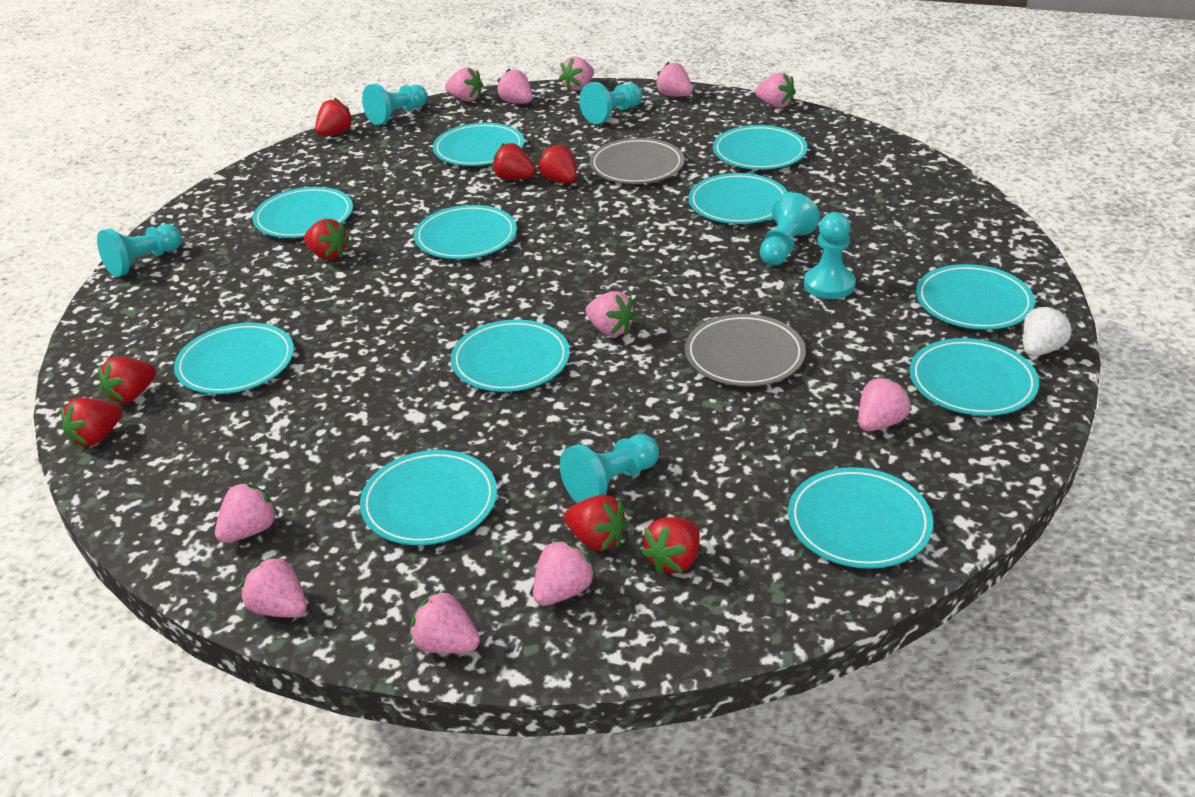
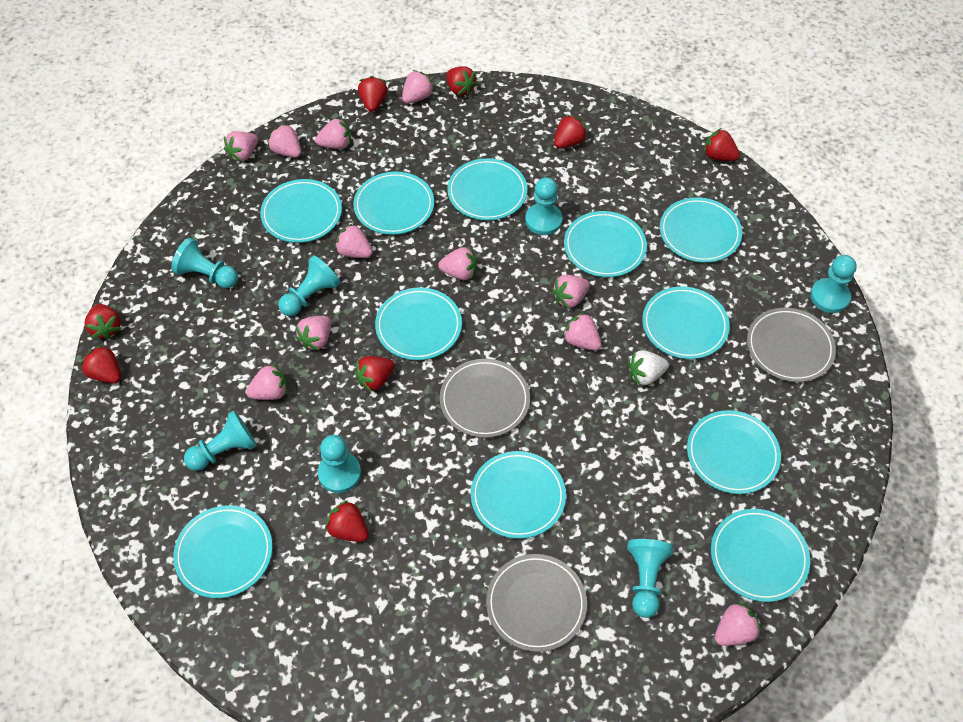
grey plate: 2 -> 3
turquoise pawn: 6 -> 7

